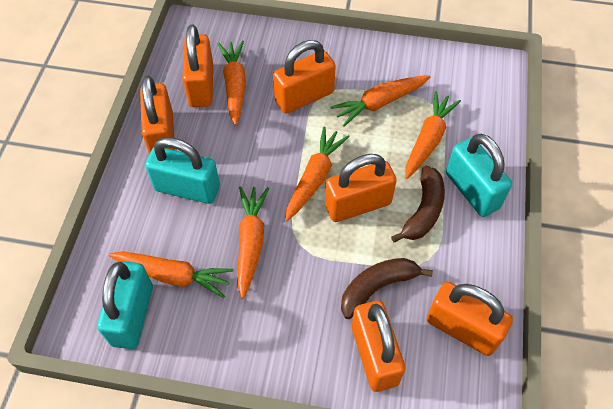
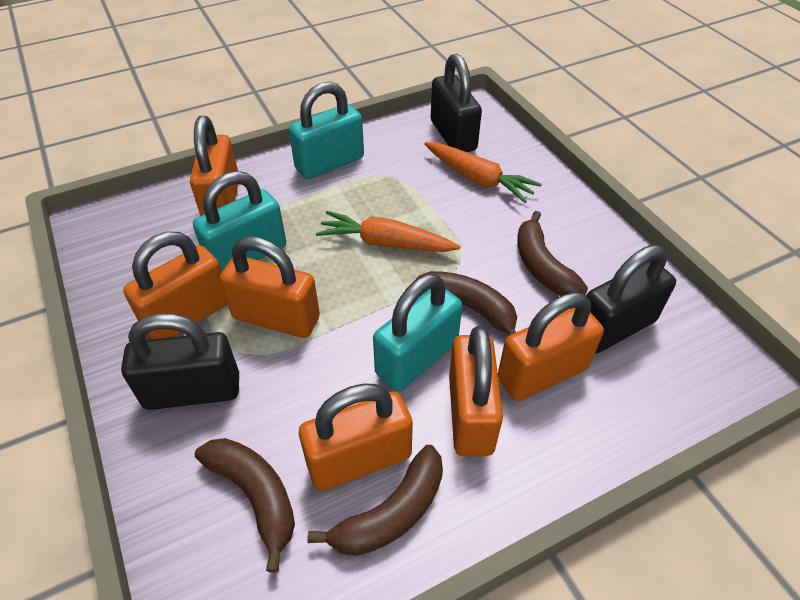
black padlock: 0 -> 3
brown banana: 2 -> 4
orange carrot: 6 -> 2

